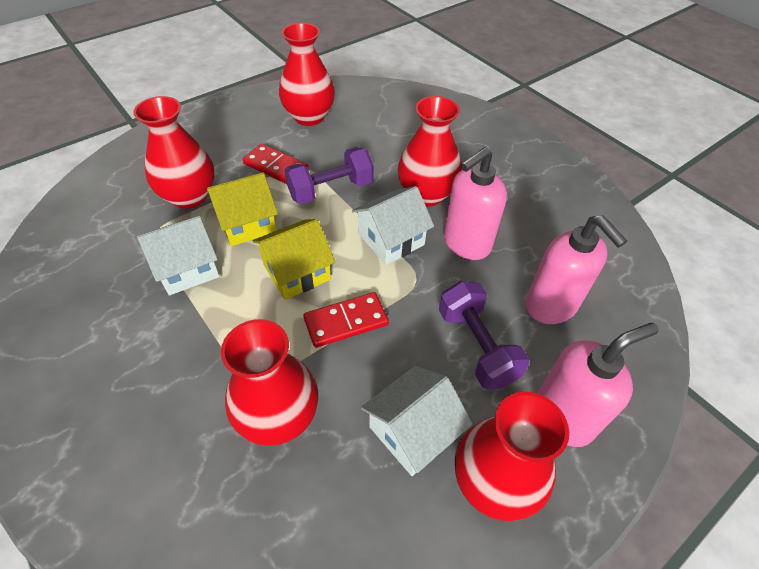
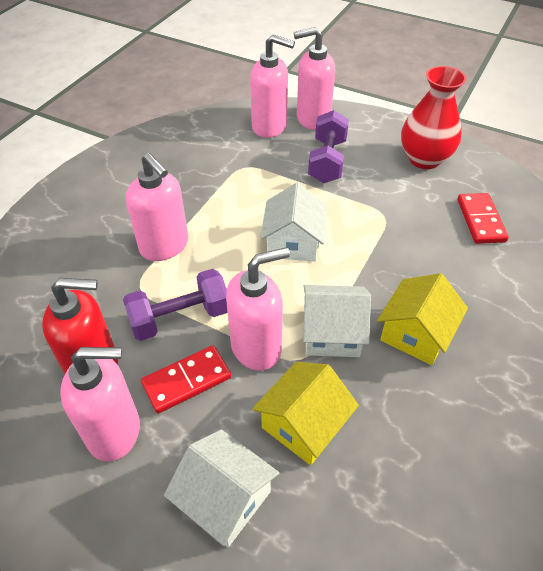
pink soap dispenser: 3 -> 5
red soap dispenser: 0 -> 1
red vase: 5 -> 1

